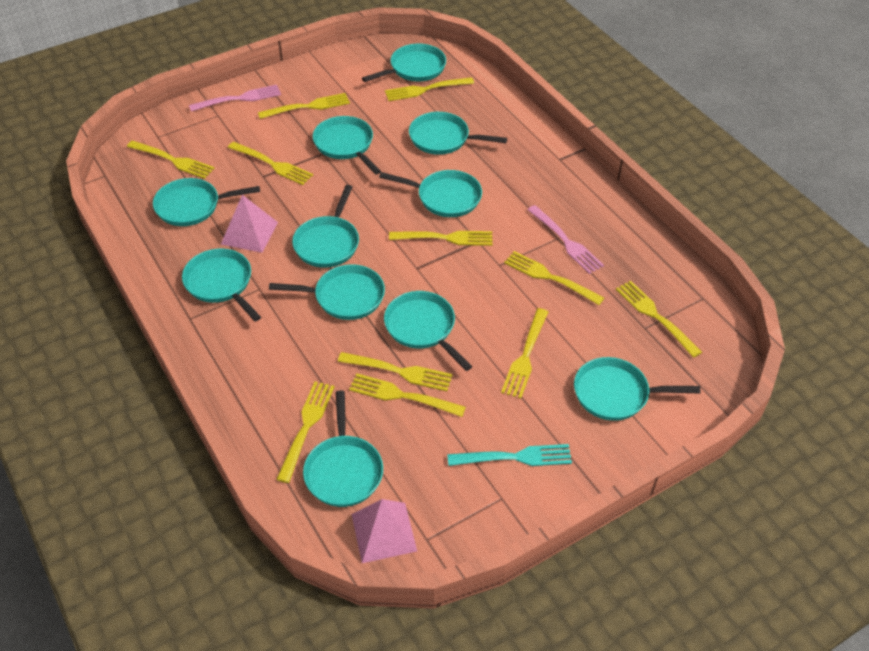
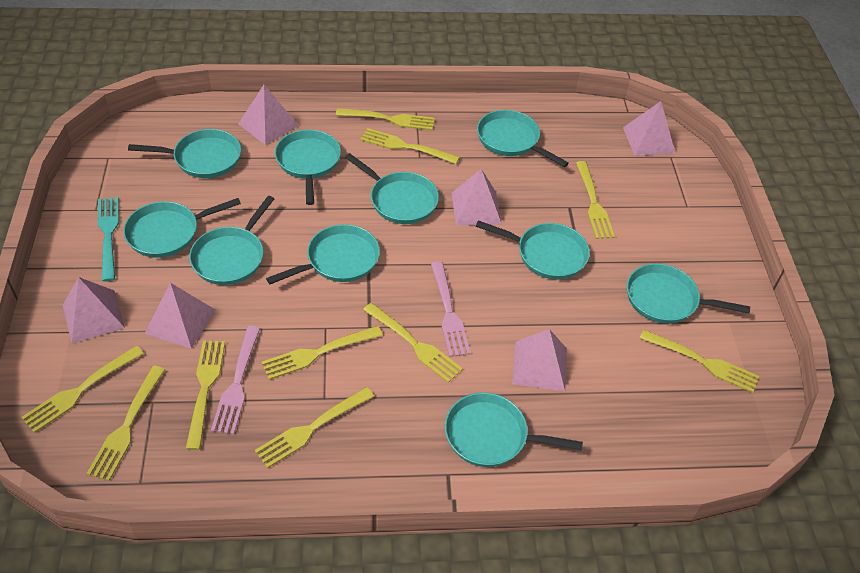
pink pyramid: 2 -> 6
turquoise pan: 11 -> 10
yellow fork: 11 -> 10

